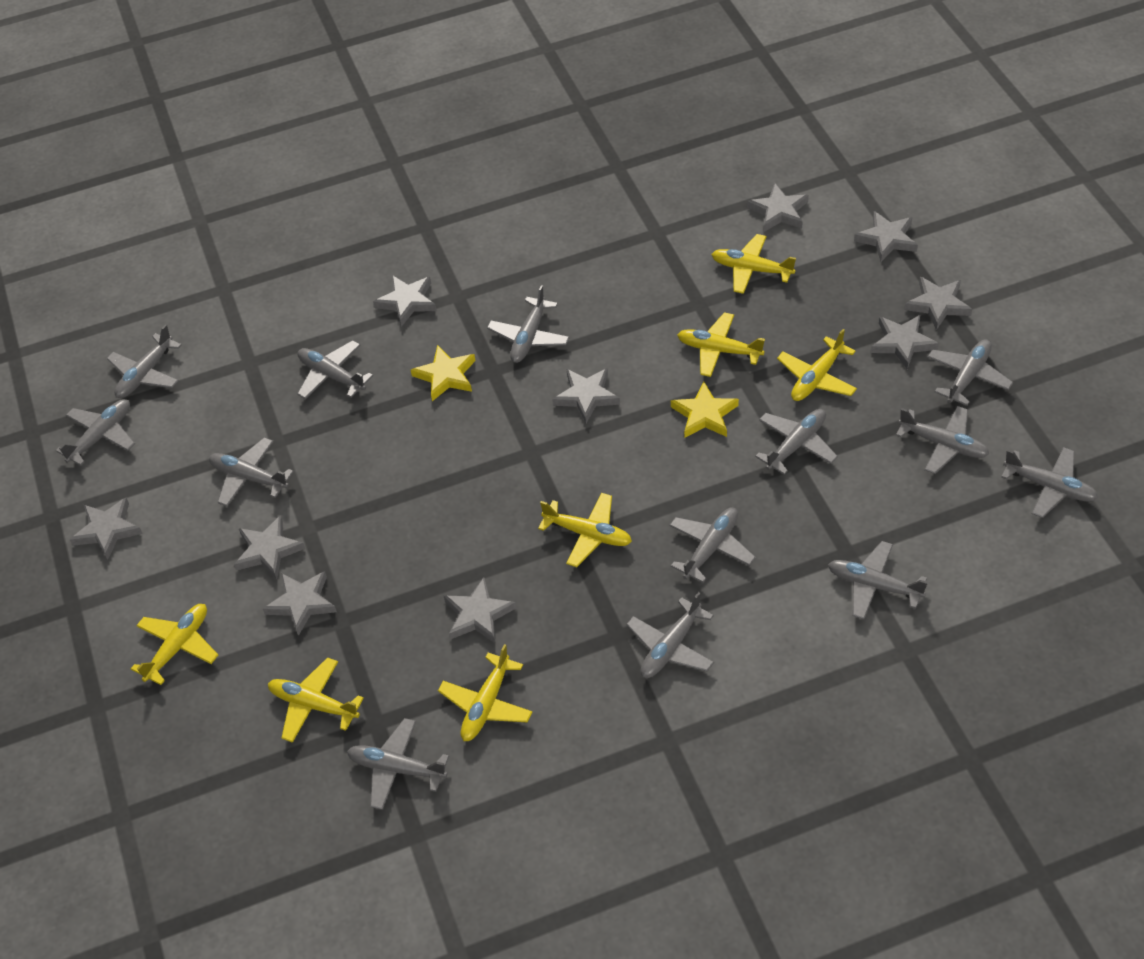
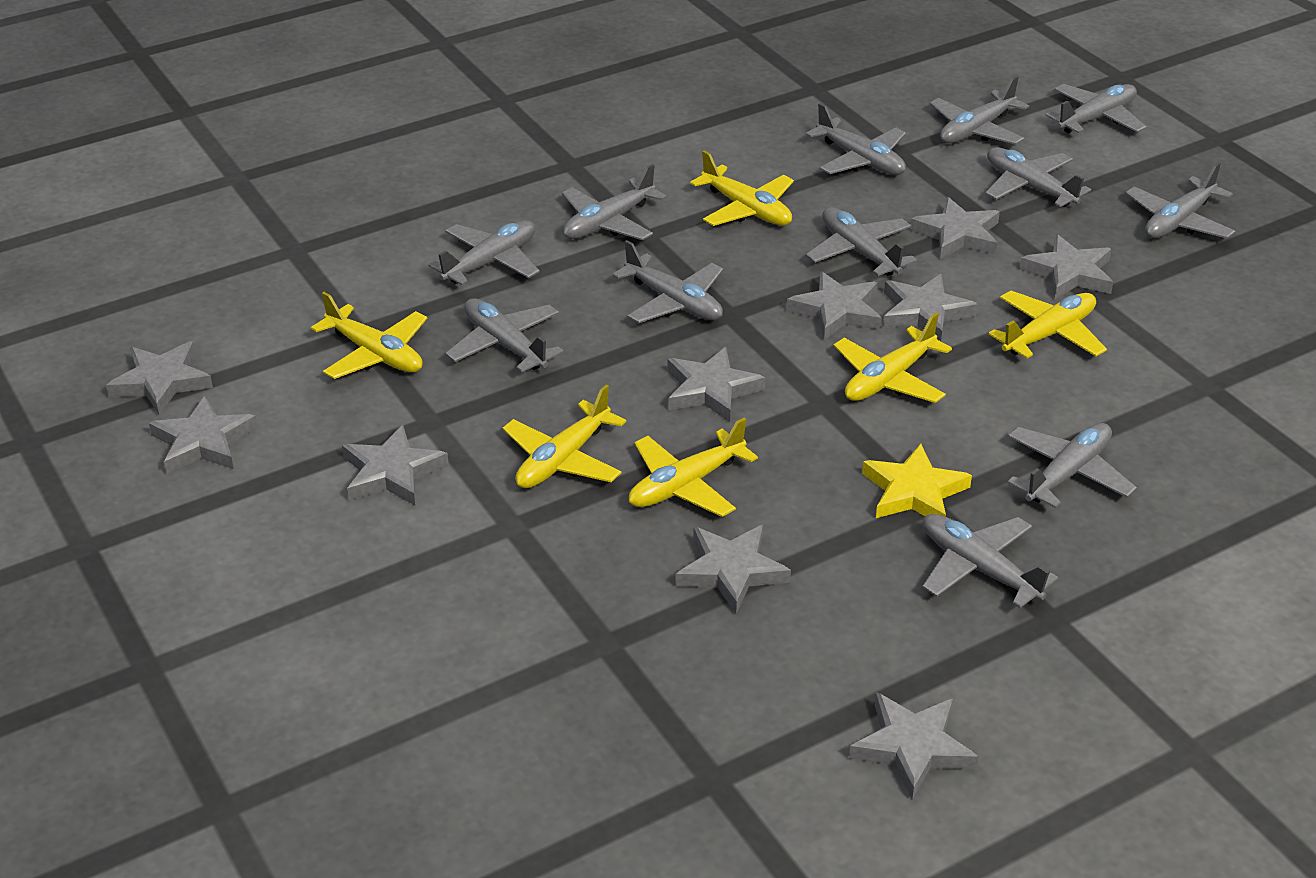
grey plane: 13 -> 12
yellow plane: 7 -> 6
yellow star: 2 -> 1

